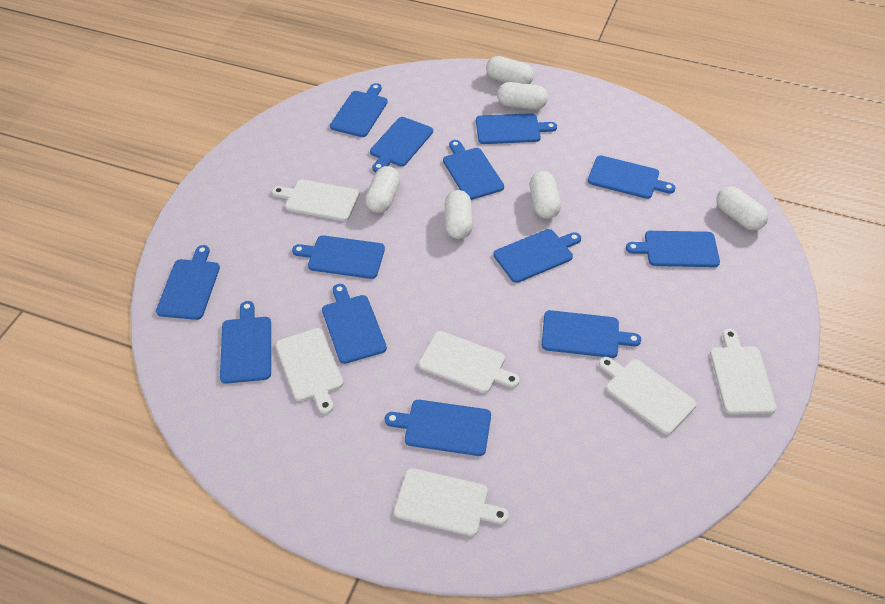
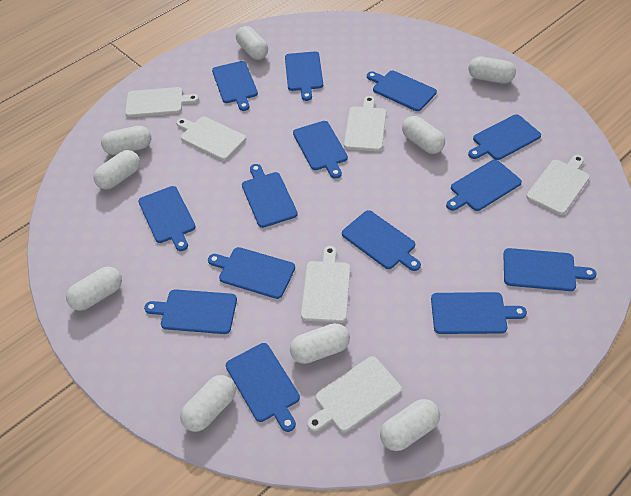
blue cutting board: 13 -> 14
white capsule: 6 -> 9

